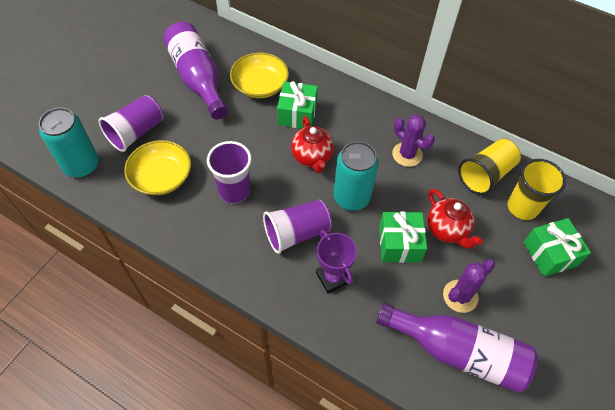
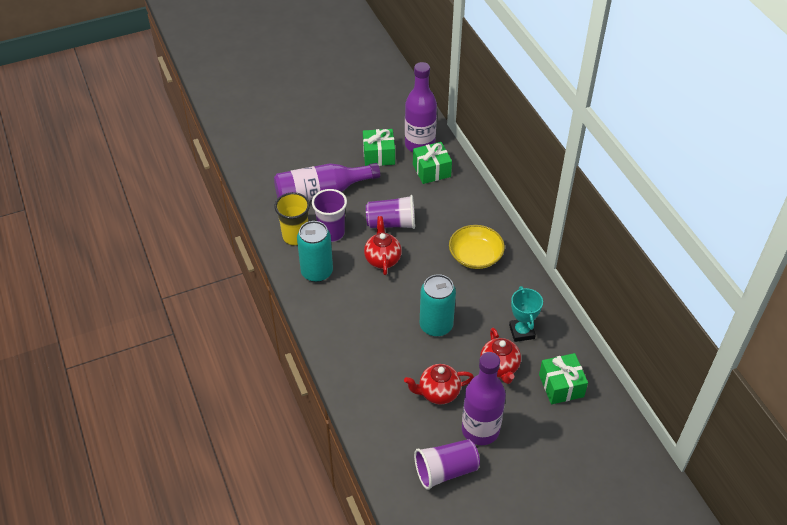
purple bottle: 2 -> 3
purple cactus: 2 -> 0
purple trophy: 1 -> 0
red teapot: 2 -> 3
turquoise trophy: 0 -> 1
yellow bowl: 2 -> 1
yellow cup: 2 -> 1

